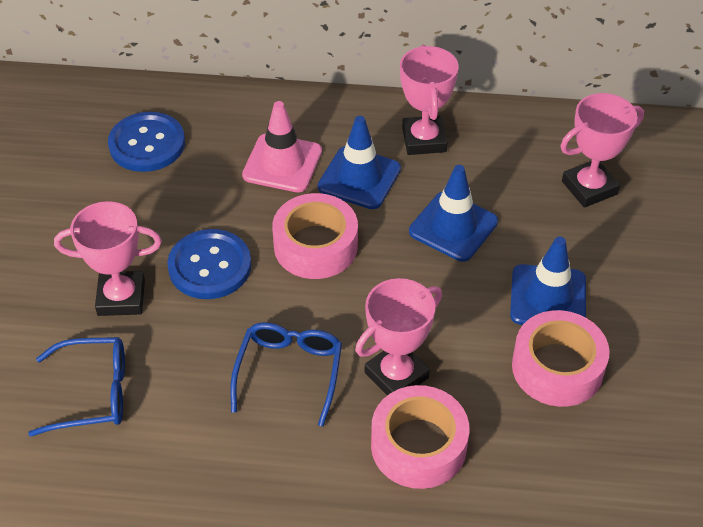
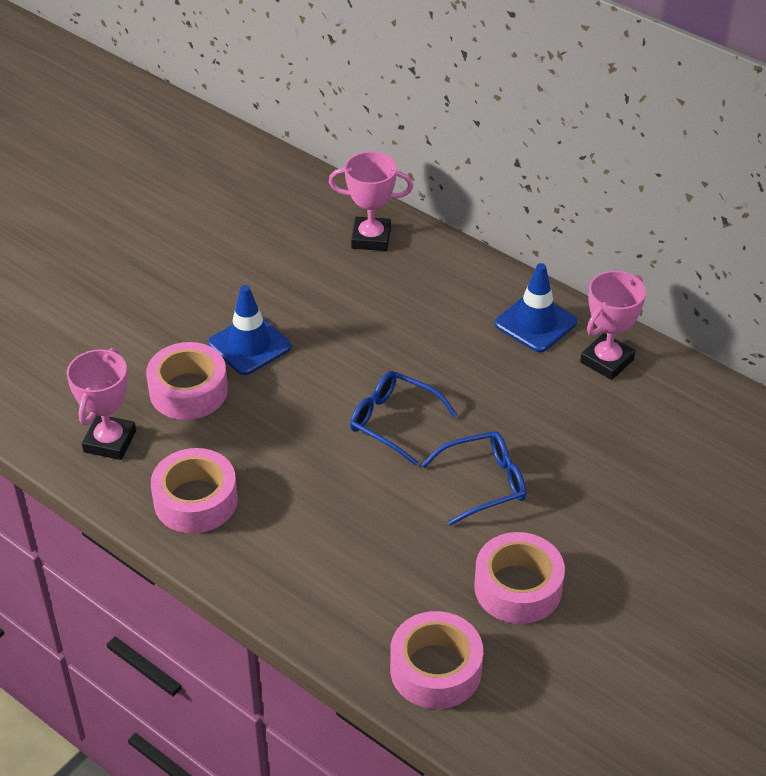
blue button: 2 -> 0
blue traffic cone: 3 -> 2
pink tape: 3 -> 4
pink traffic cone: 1 -> 0
pink trophy: 4 -> 3

